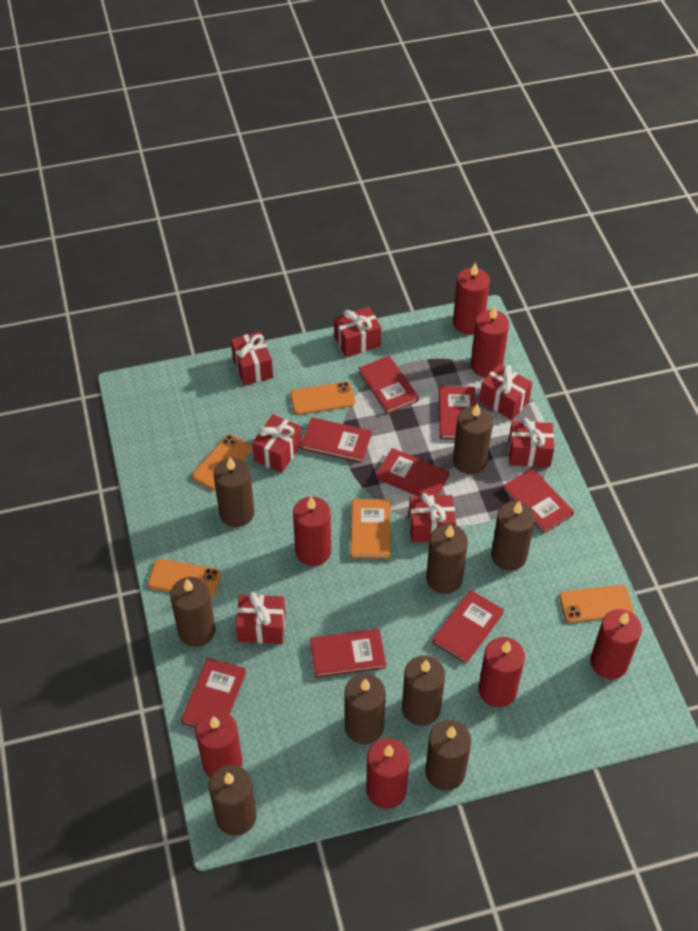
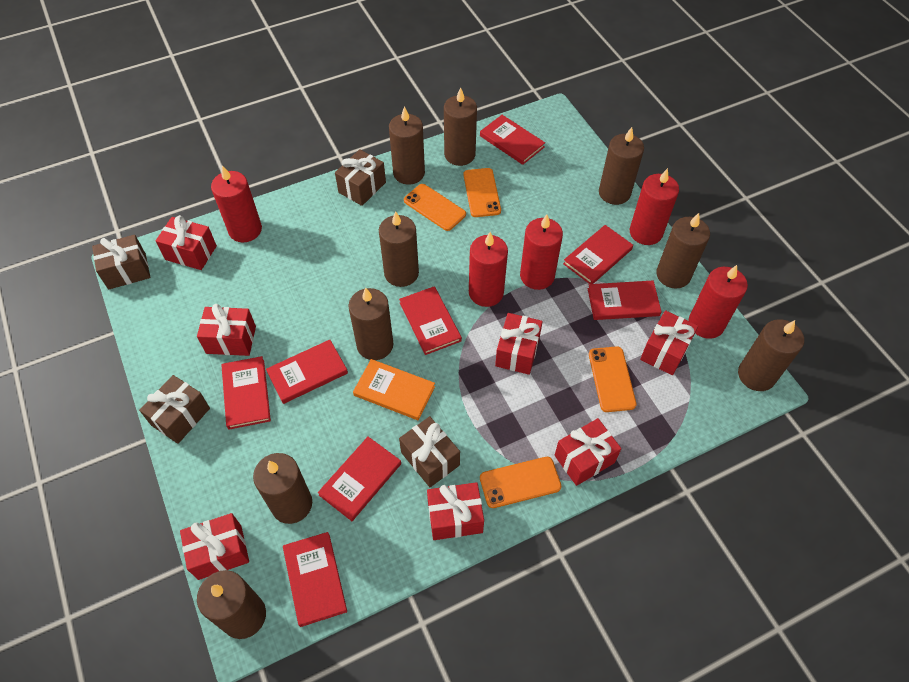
brown gift: 0 -> 4
red candle: 7 -> 5

